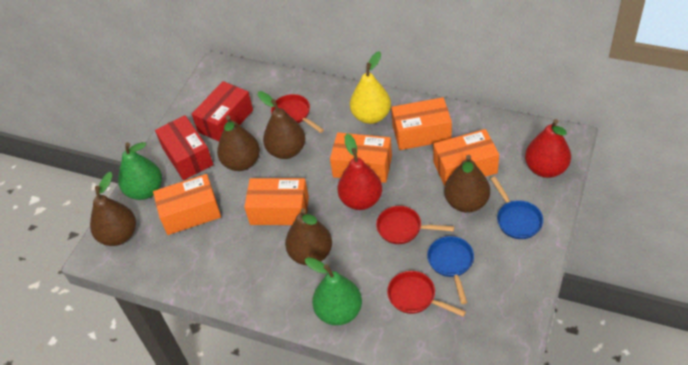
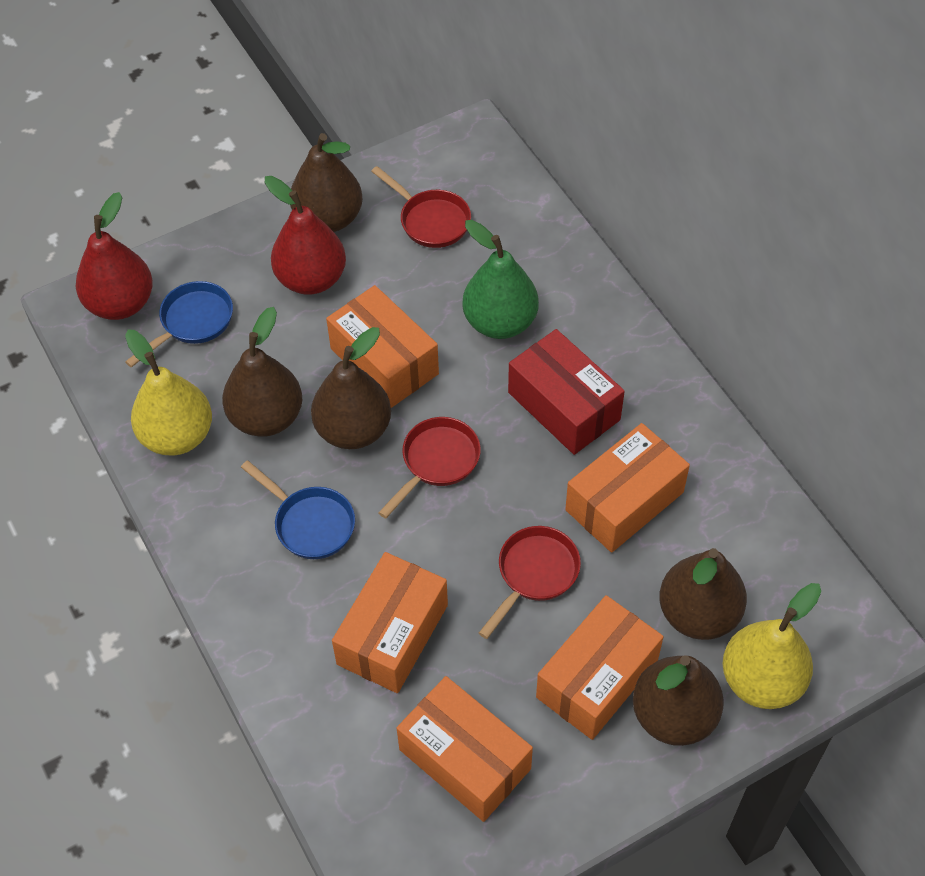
green pear: 2 -> 1
red box: 2 -> 1
yellow pear: 1 -> 2

